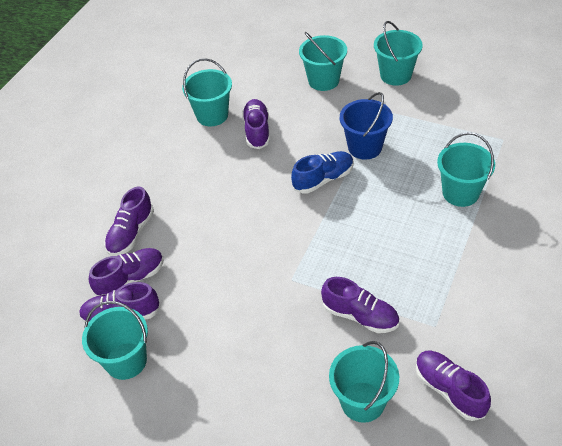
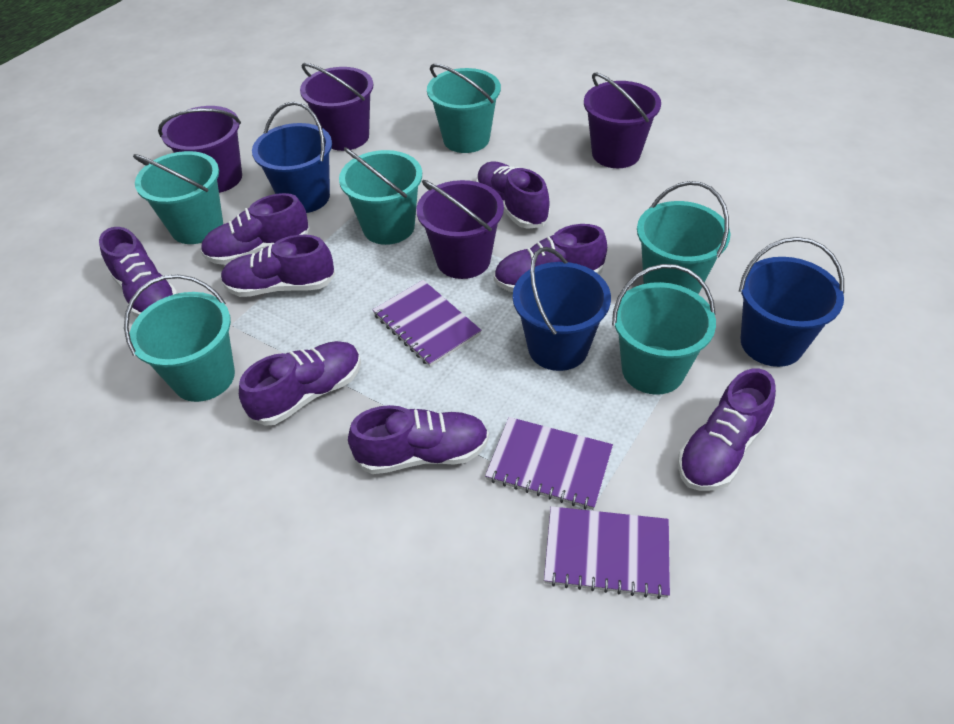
blue bucket: 1 -> 3
blue shoe: 1 -> 0
purple bucket: 0 -> 4
purple notebook: 0 -> 3
purple shoe: 6 -> 8

